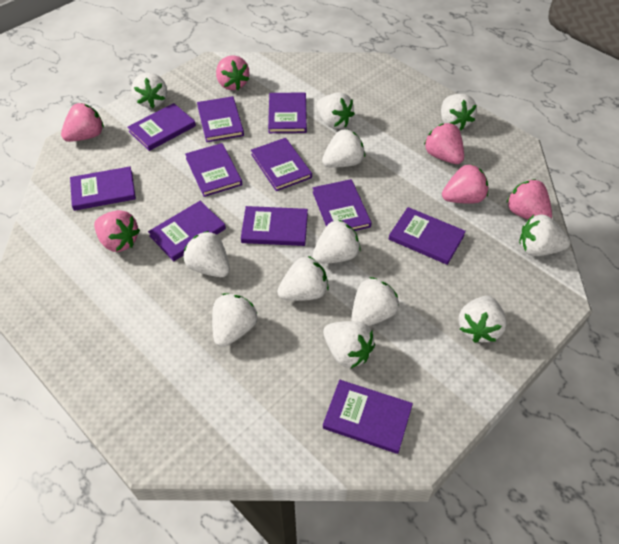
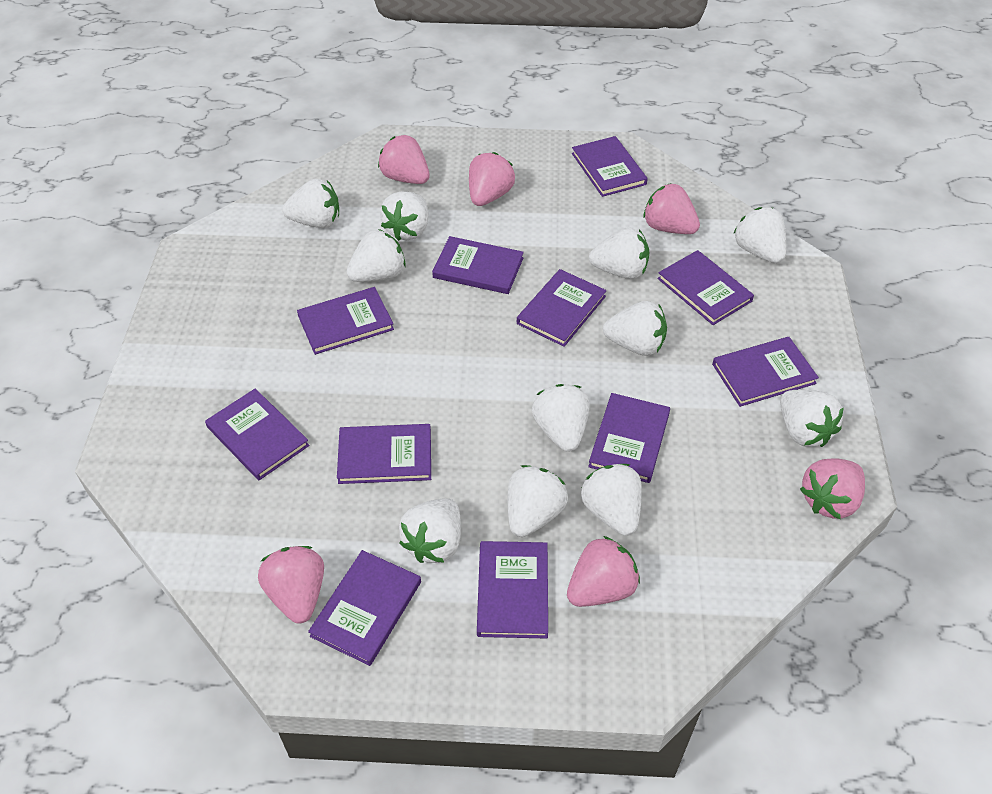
white strawberry: 12 -> 11

